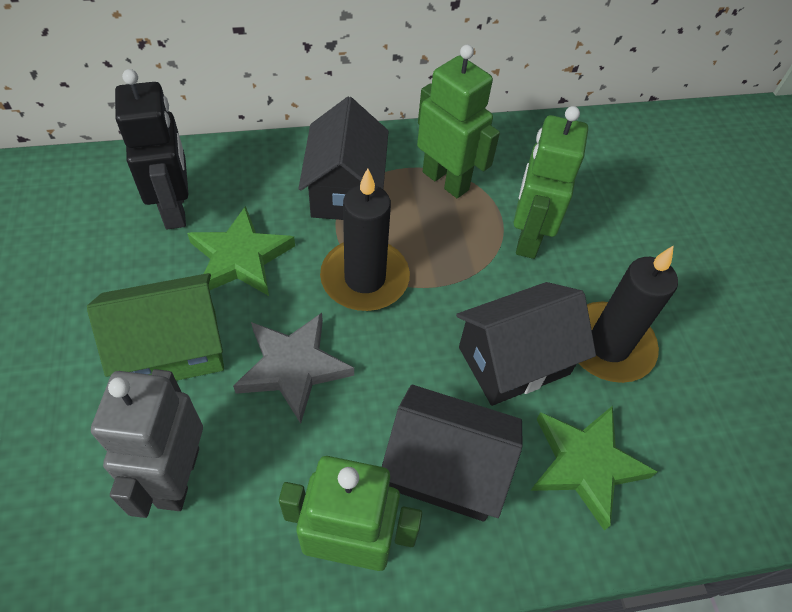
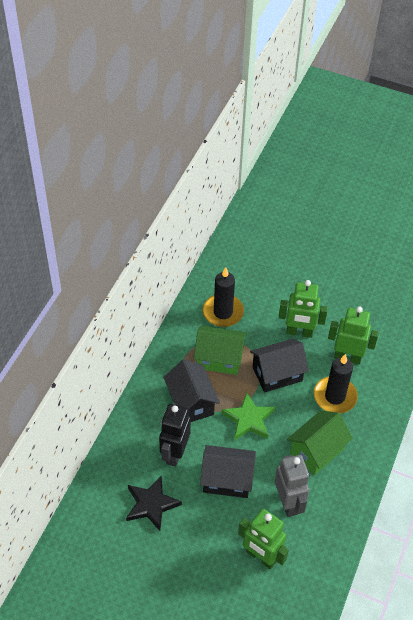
black star: 0 -> 1
green house: 1 -> 2
green star: 2 -> 1
grey star: 1 -> 0

